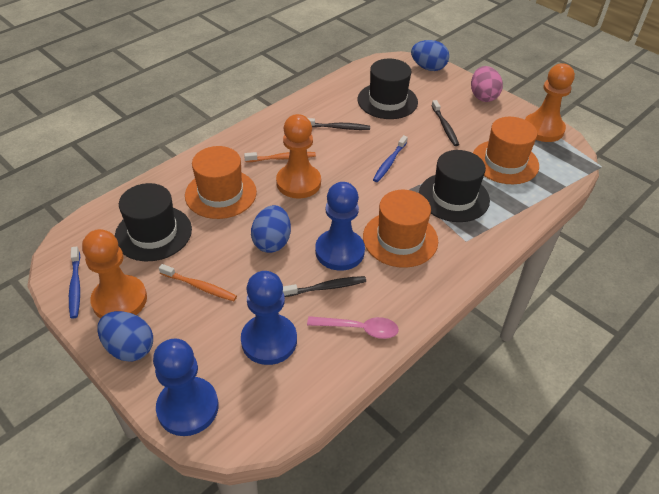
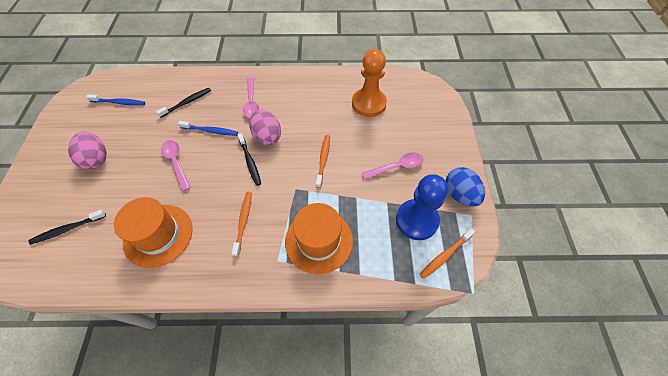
black hat: 3 -> 0
blue egg: 3 -> 1
blue pawn: 3 -> 1
orange hat: 3 -> 2
orange pawn: 3 -> 1
orange toothbrush: 2 -> 3
pink egg: 1 -> 2
pink spoon: 1 -> 3

